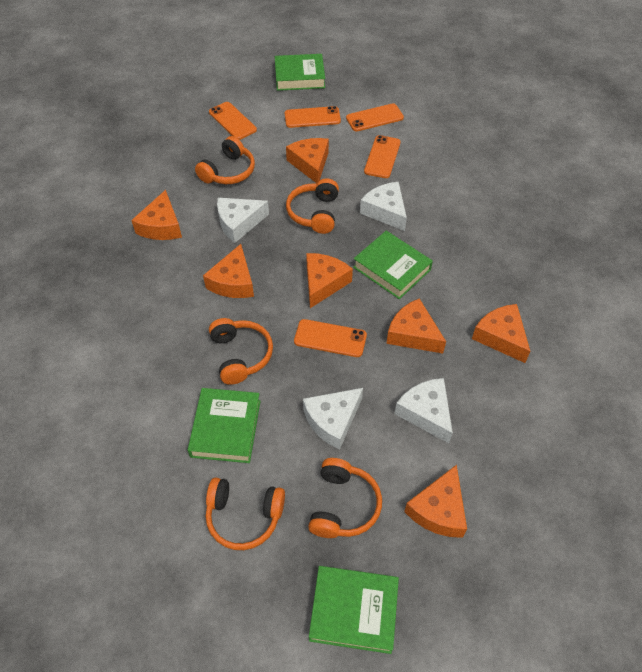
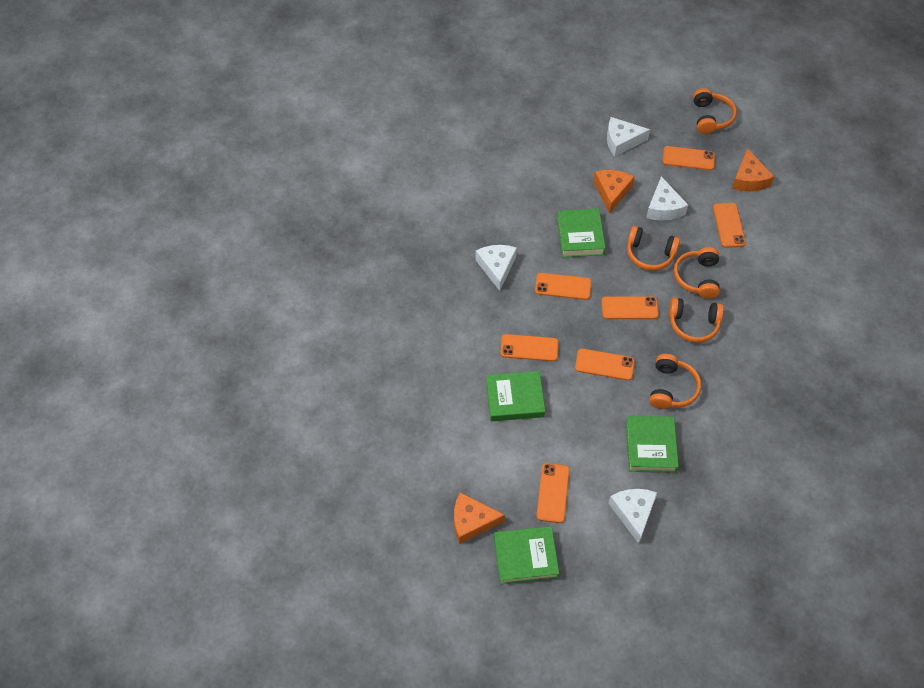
orange cheese: 7 -> 3
orange phone: 5 -> 7

